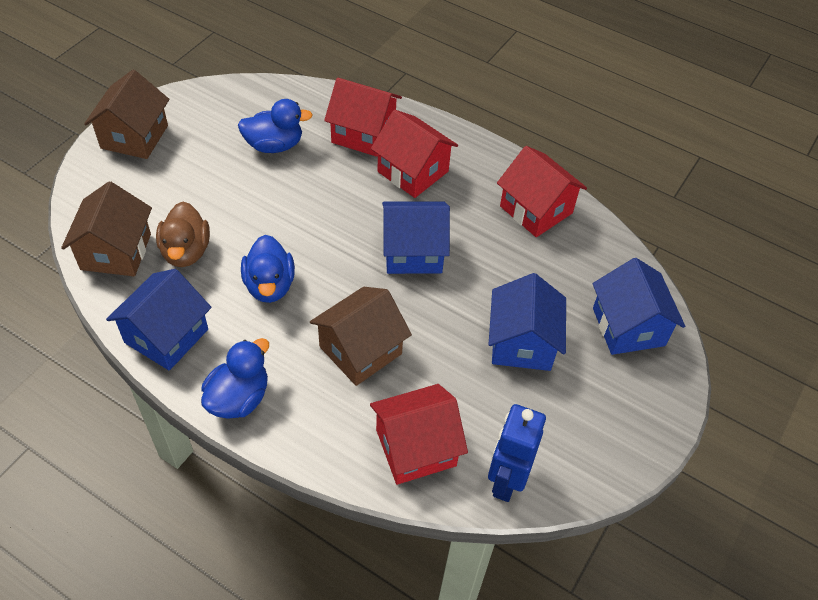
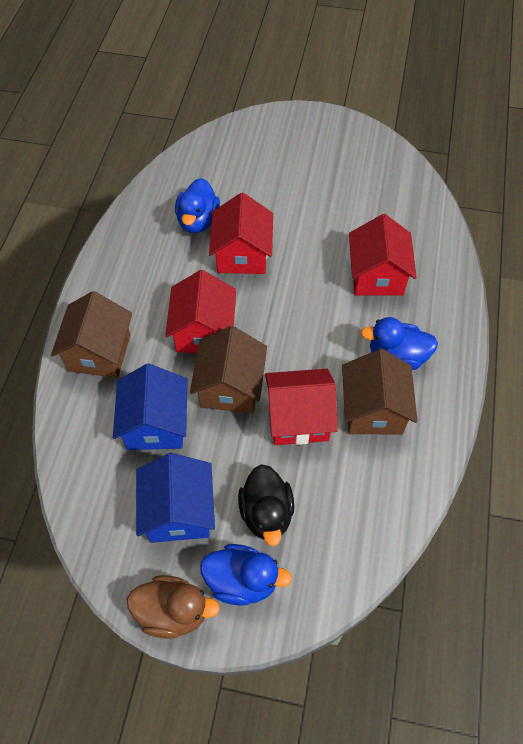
black duck: 0 -> 1
blue house: 4 -> 2
blue robot: 1 -> 0

